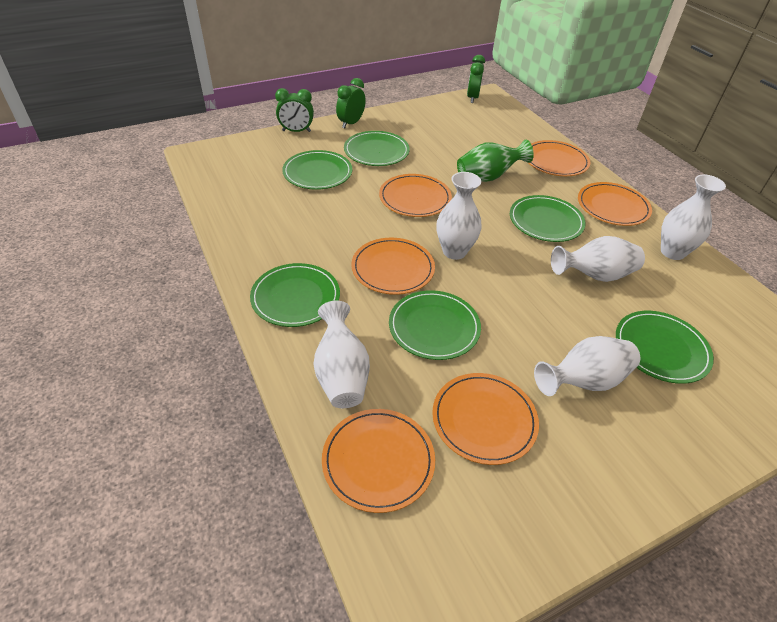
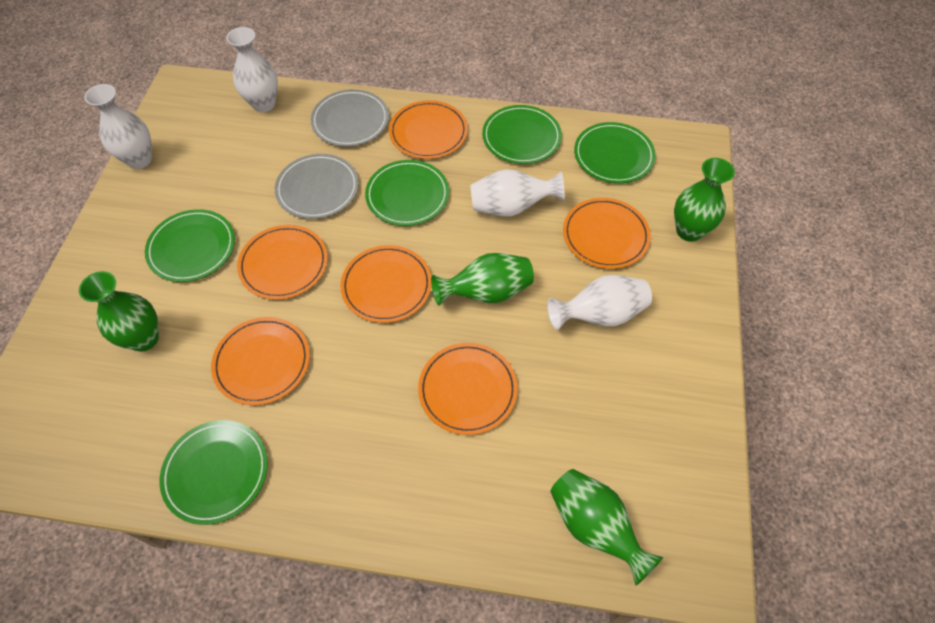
green clock: 3 -> 0
green plate: 6 -> 5
green vase: 1 -> 4
grey plate: 0 -> 2
white vase: 5 -> 4

